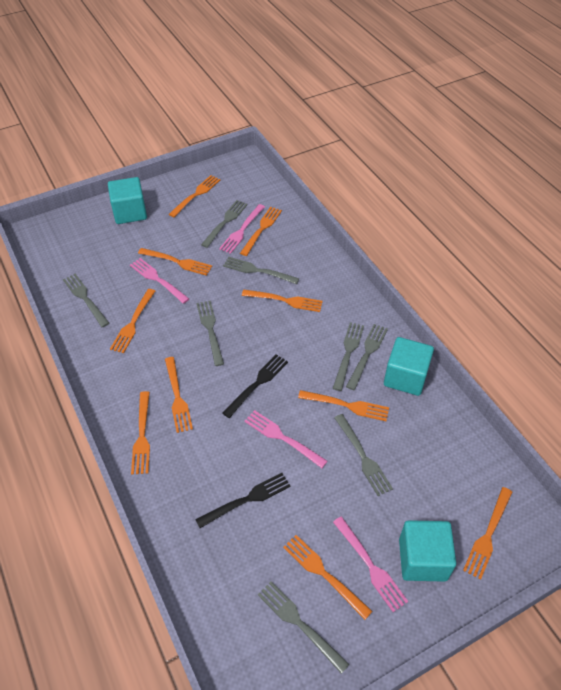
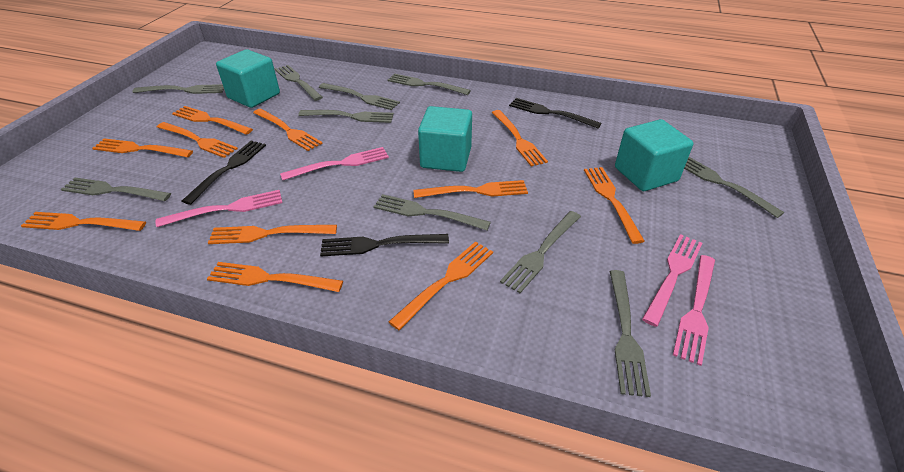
black fork: 2 -> 3
grey fork: 8 -> 10
orange fork: 10 -> 11

